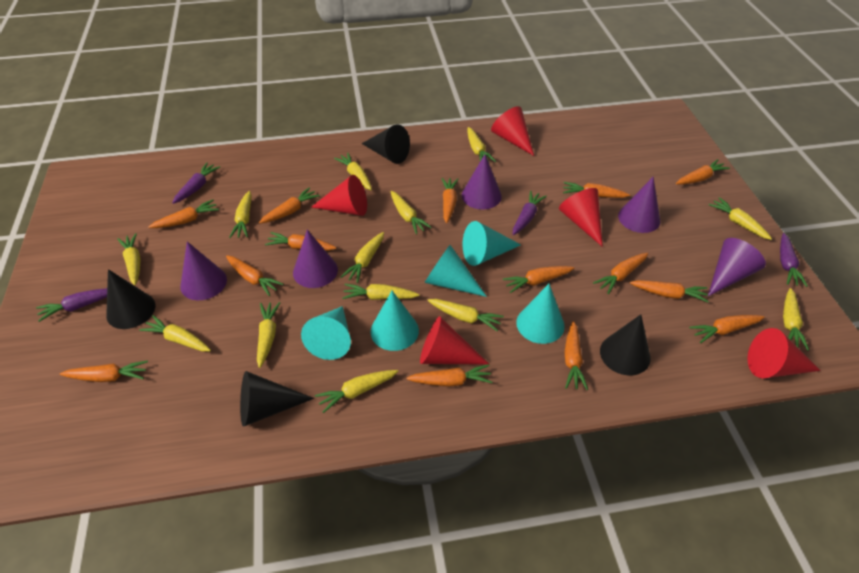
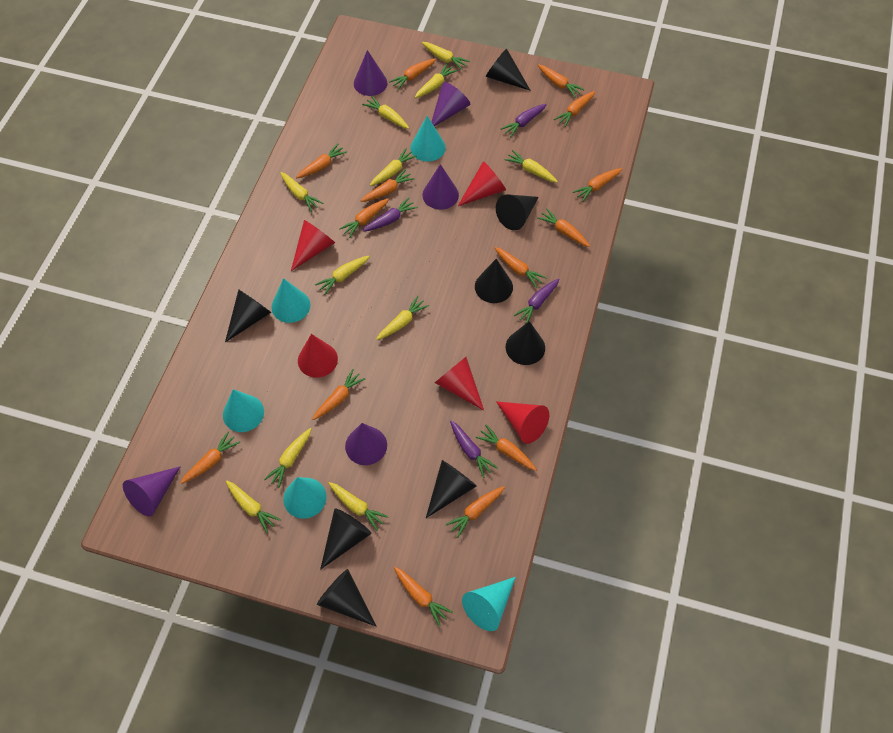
black cone: 4 -> 8
yellow carrot: 13 -> 11

